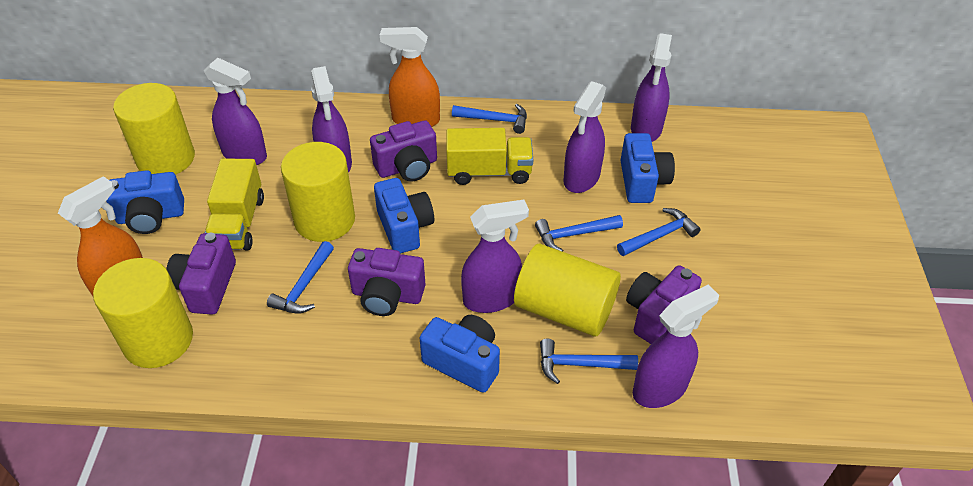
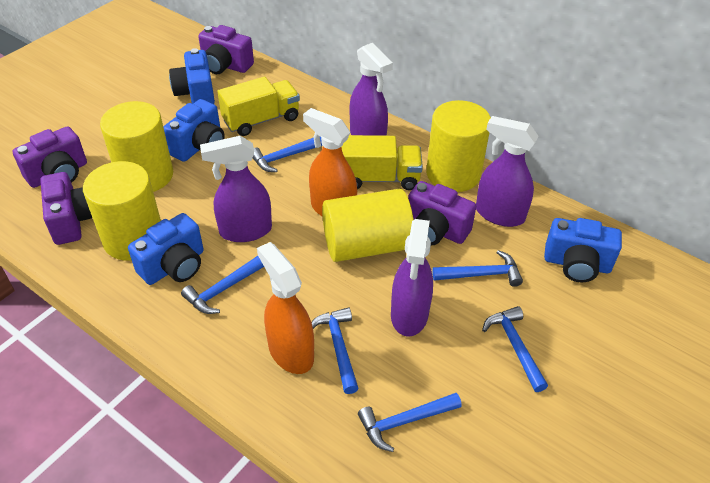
blue hammer: 5 -> 6
purple spray bottle: 6 -> 4

